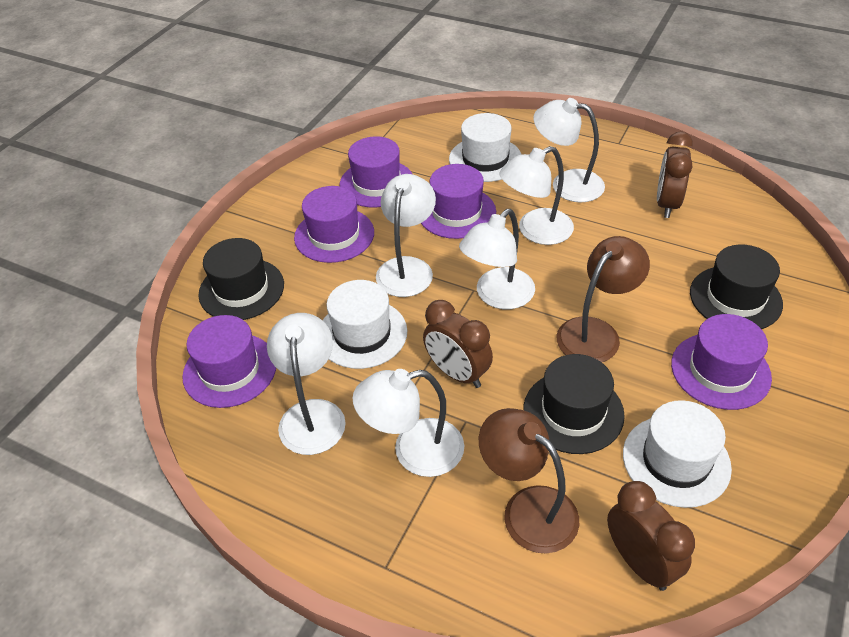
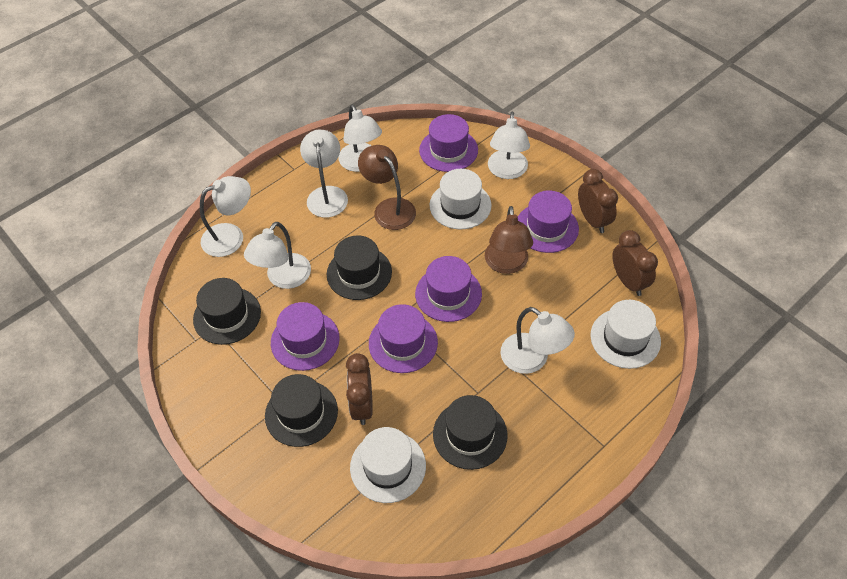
black hat: 3 -> 4

